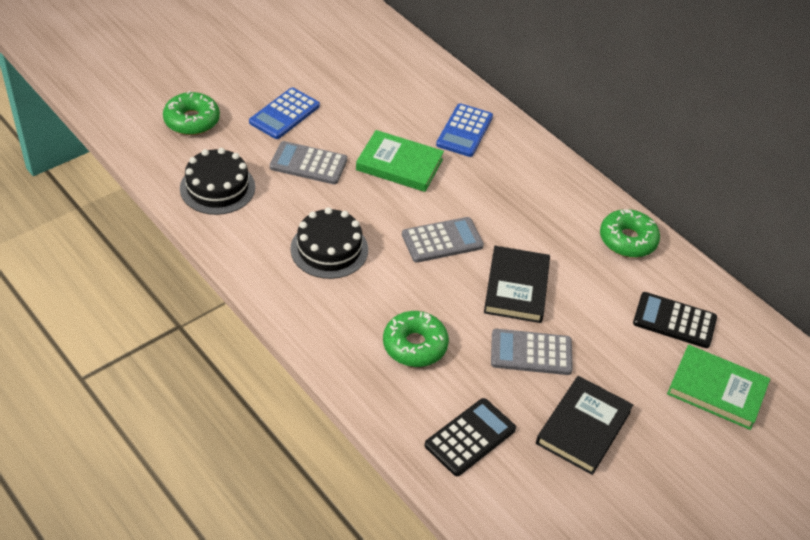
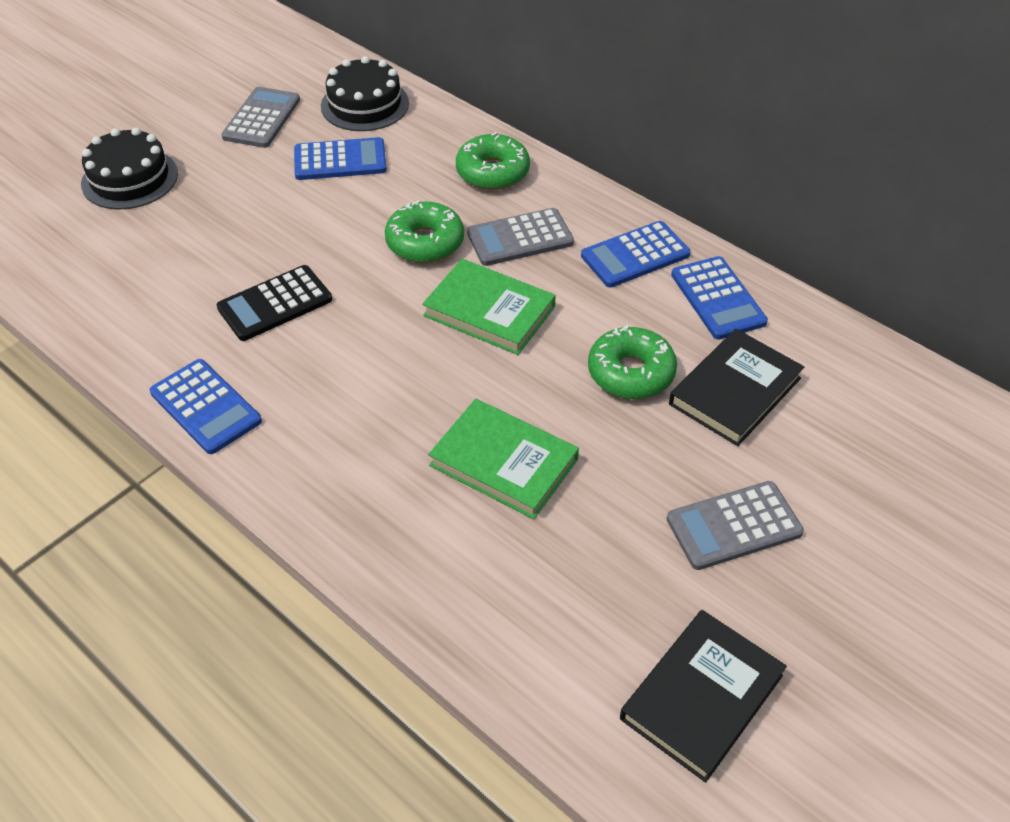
black calculator: 2 -> 1
blue calculator: 2 -> 4

